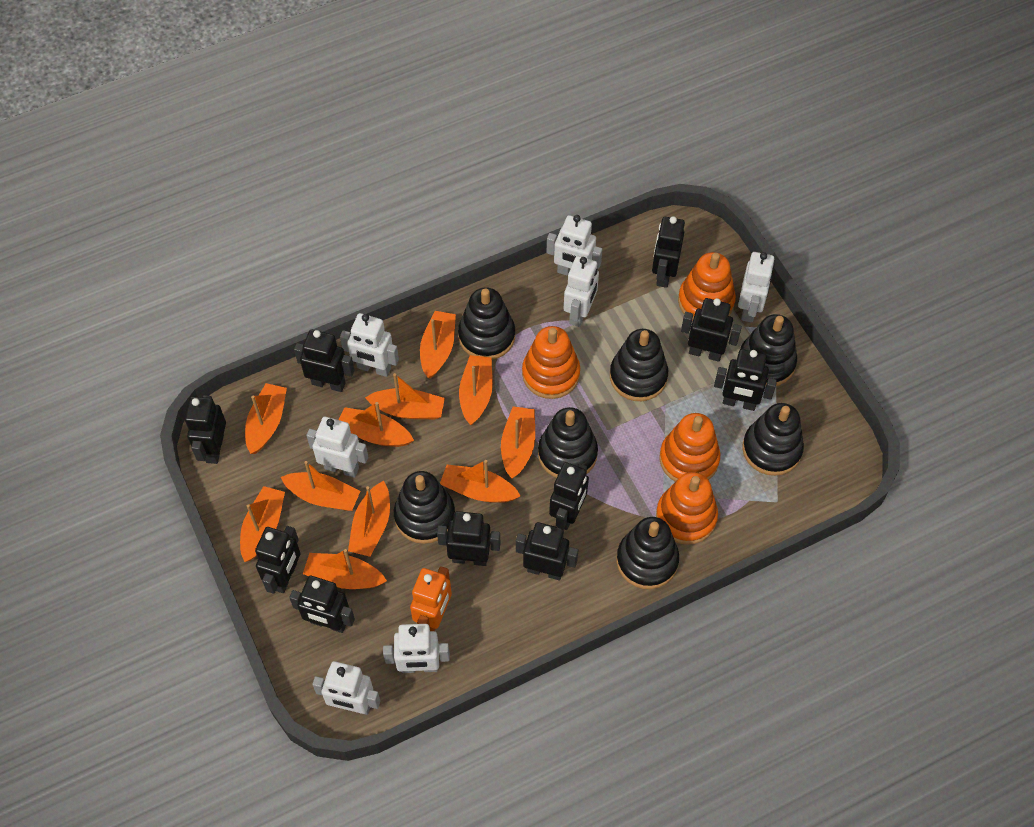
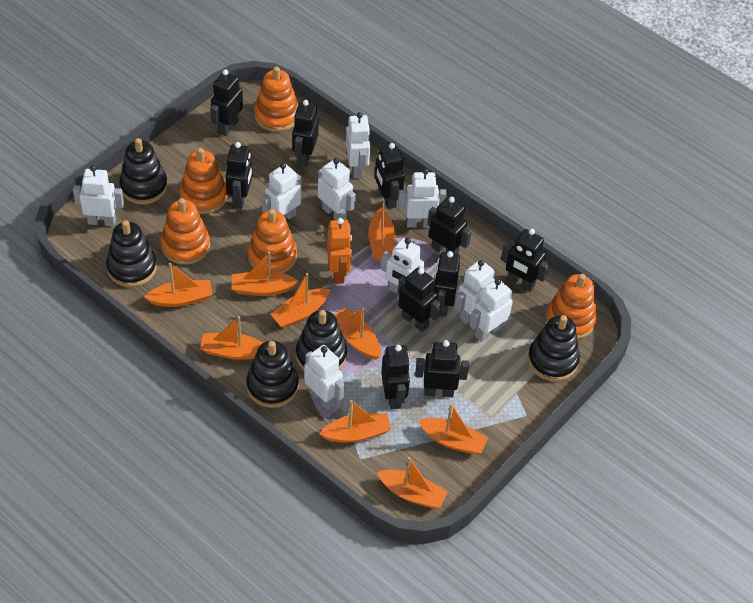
black stacking toy: 7 -> 5
orange boat: 11 -> 9
orange stacking toy: 4 -> 5
white robot: 7 -> 9

